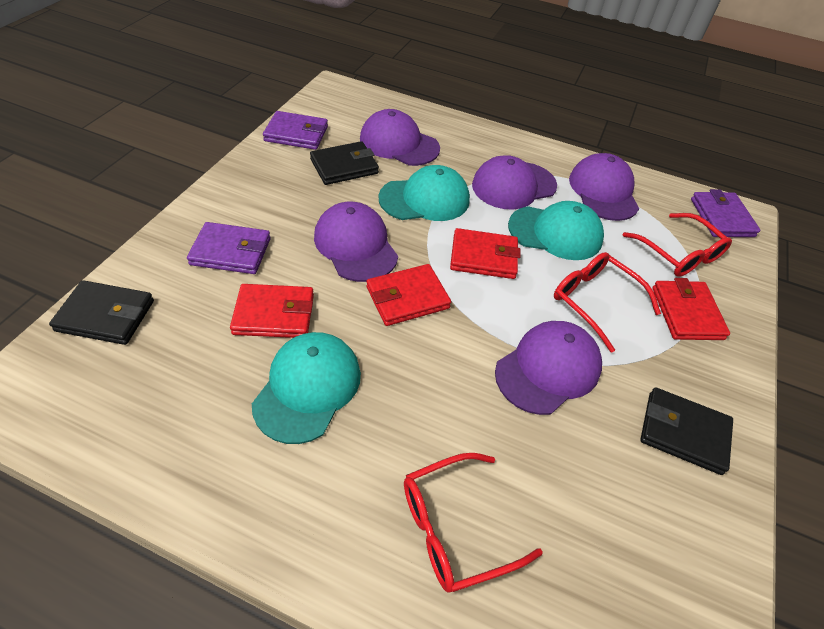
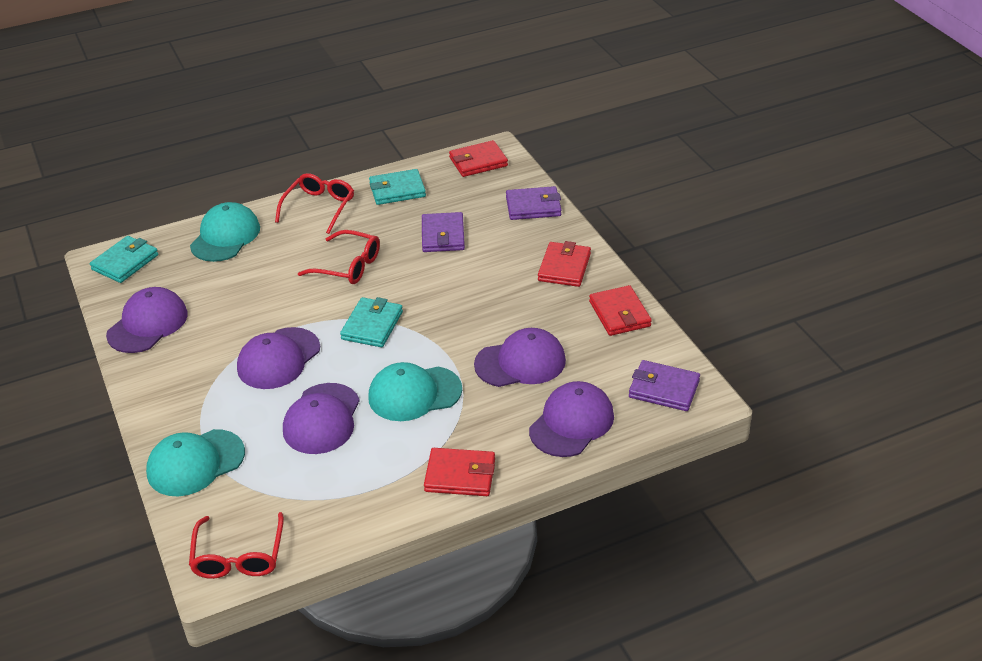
black wallet: 3 -> 0
turquoise wallet: 0 -> 3

